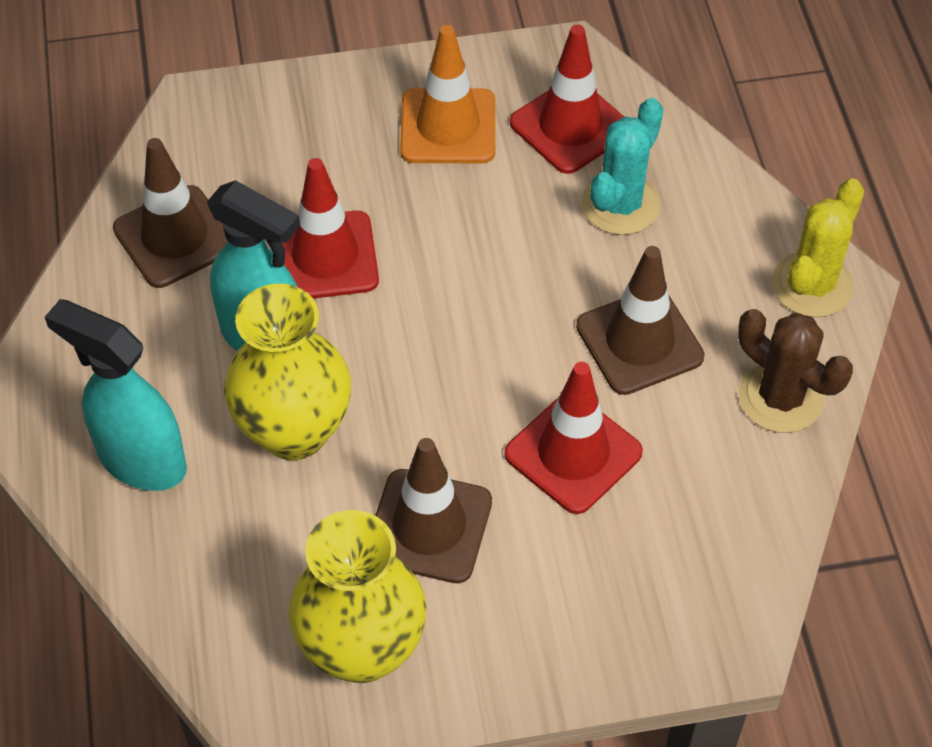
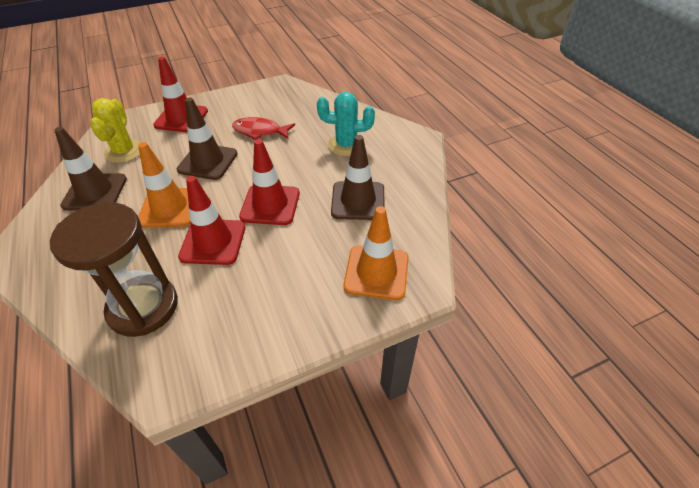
brown cactus: 1 -> 0
brown hourglass: 0 -> 1
orange traffic cone: 1 -> 2
red fish: 0 -> 1
turquoise spray bottle: 2 -> 0
yellow vase: 2 -> 0

